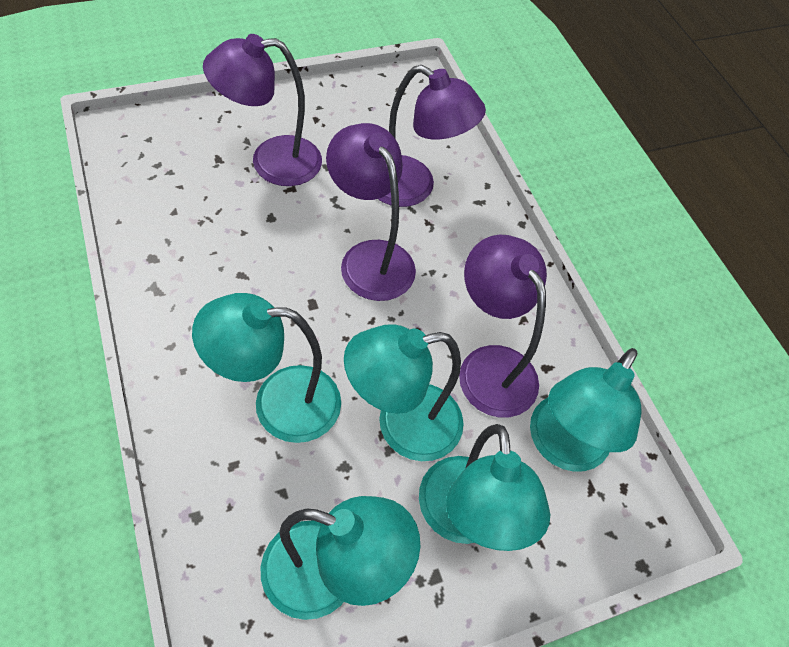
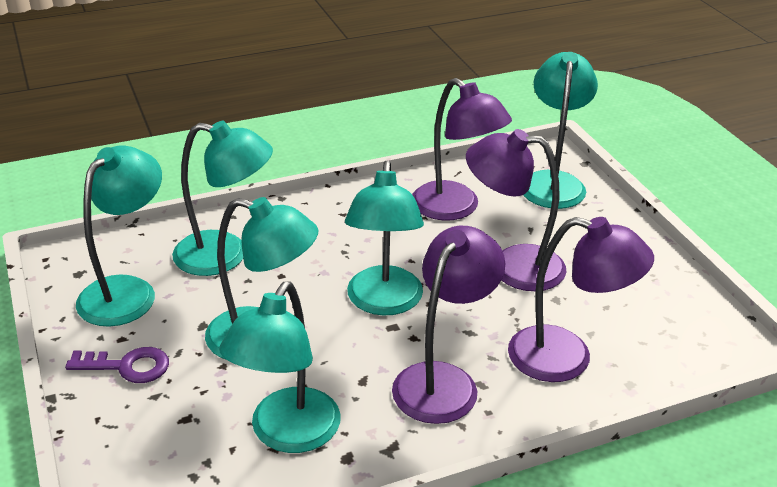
purple key: 0 -> 1
turquoise lamp: 5 -> 6

